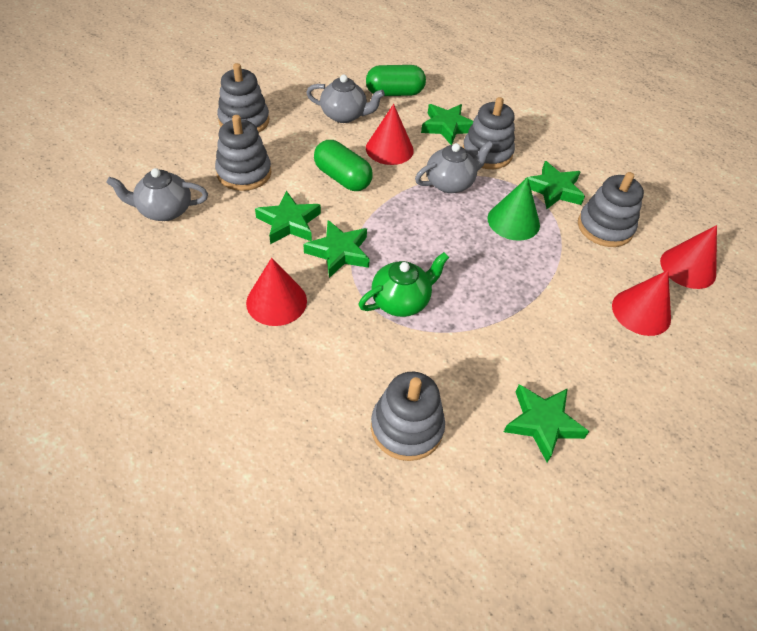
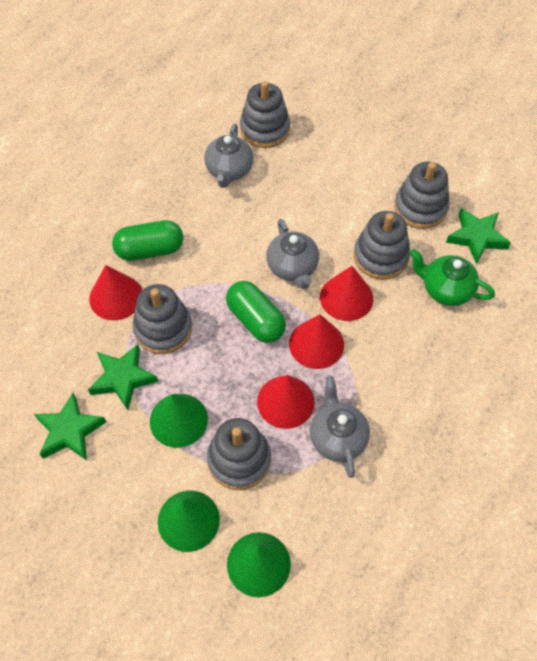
green cone: 1 -> 3
green star: 5 -> 3

